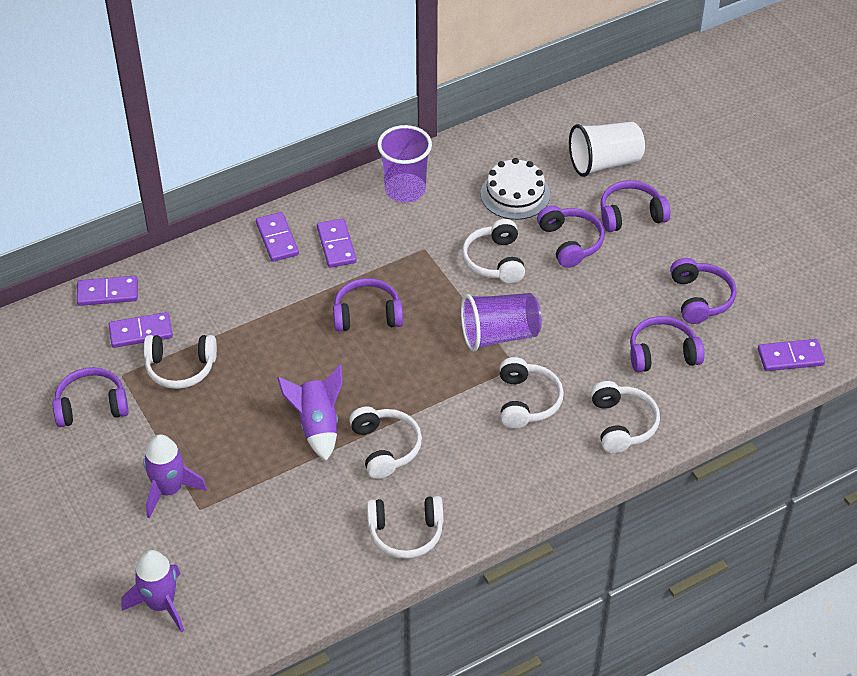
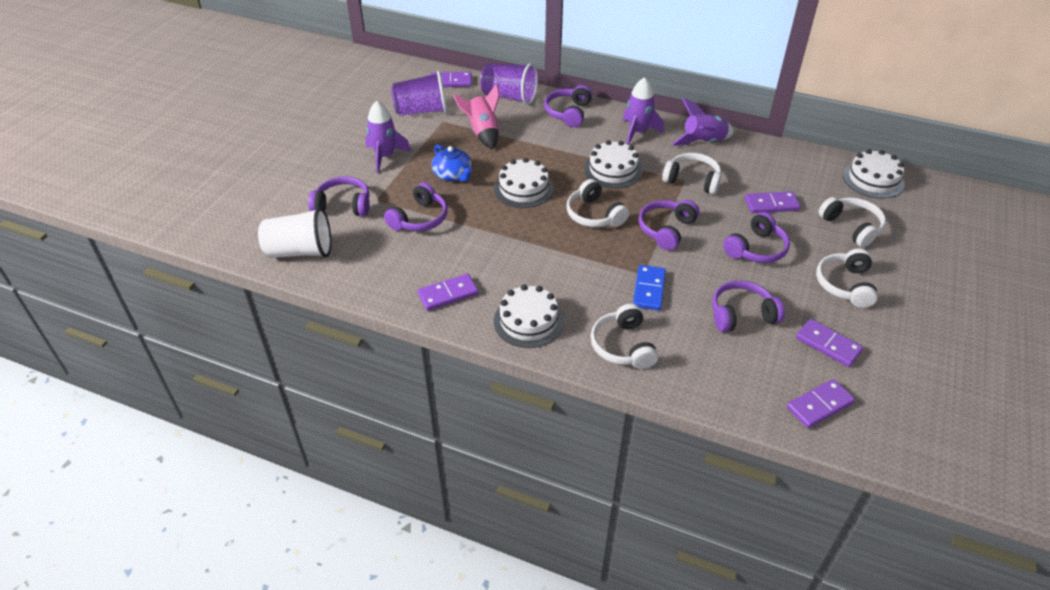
blue domino: 0 -> 1
blue teapot: 0 -> 1
pink rocket: 0 -> 1
white cake: 1 -> 4
white headphones: 6 -> 5

